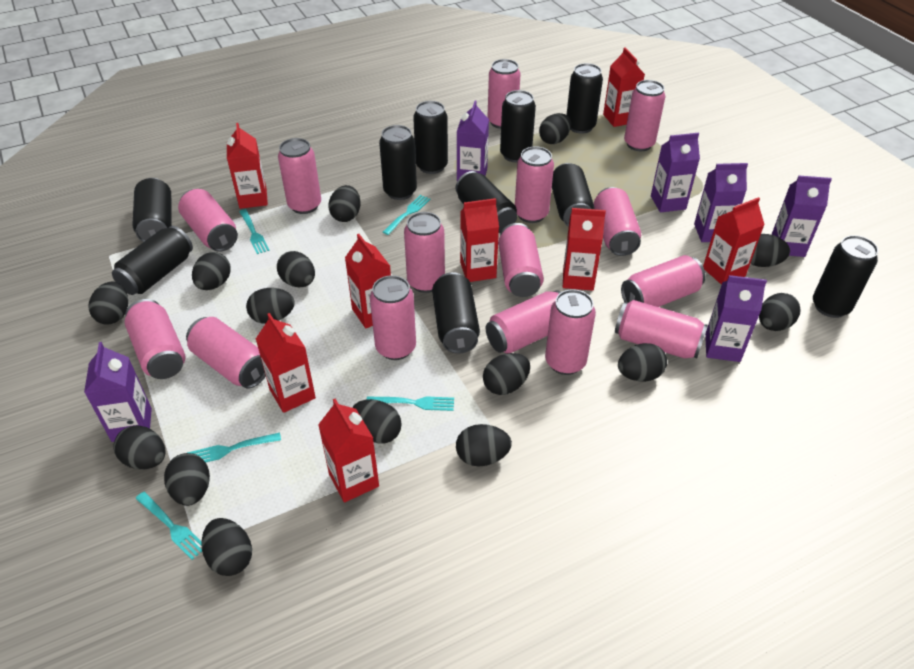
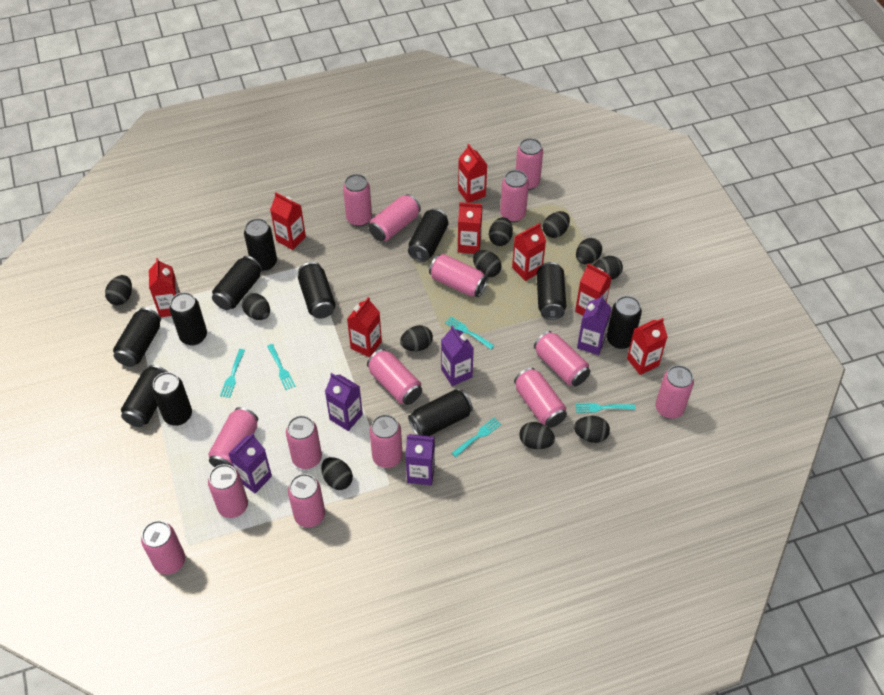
black can: 10 -> 11
black egg: 15 -> 11
purple carton: 6 -> 5

